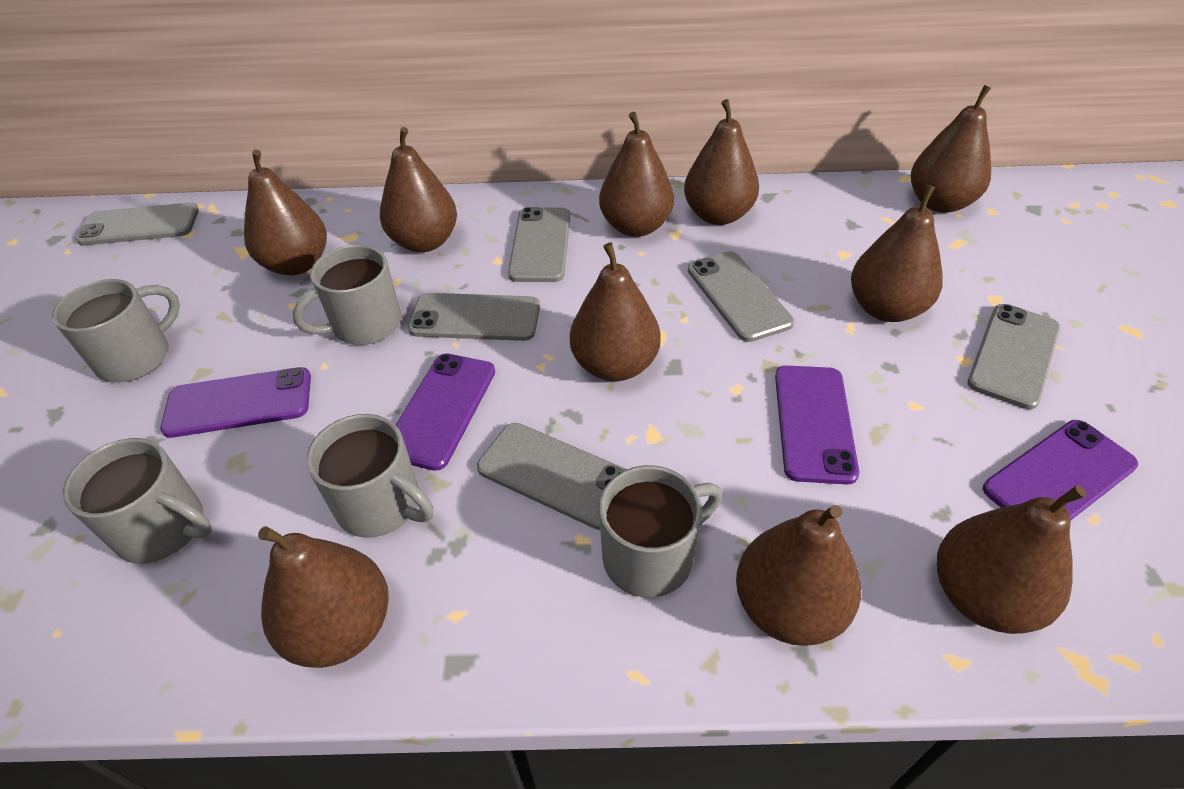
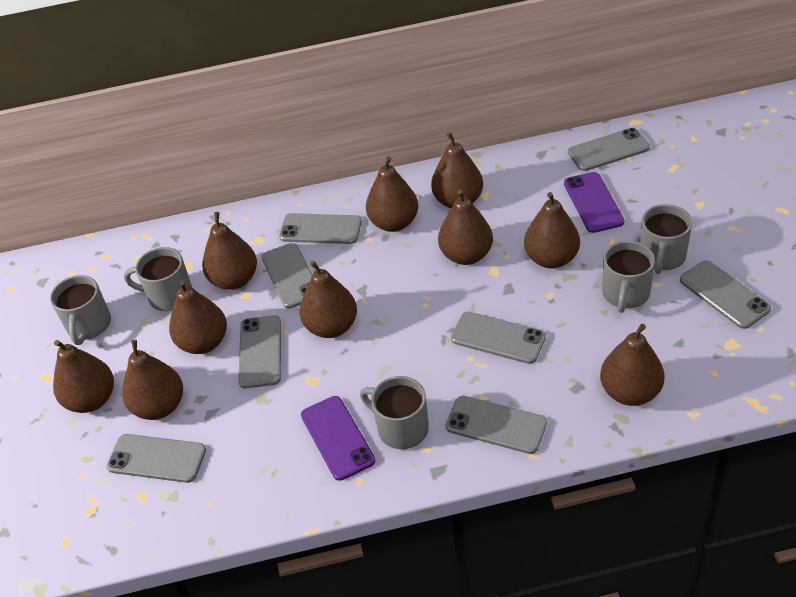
grey phone: 6 -> 8
purple phone: 4 -> 2

